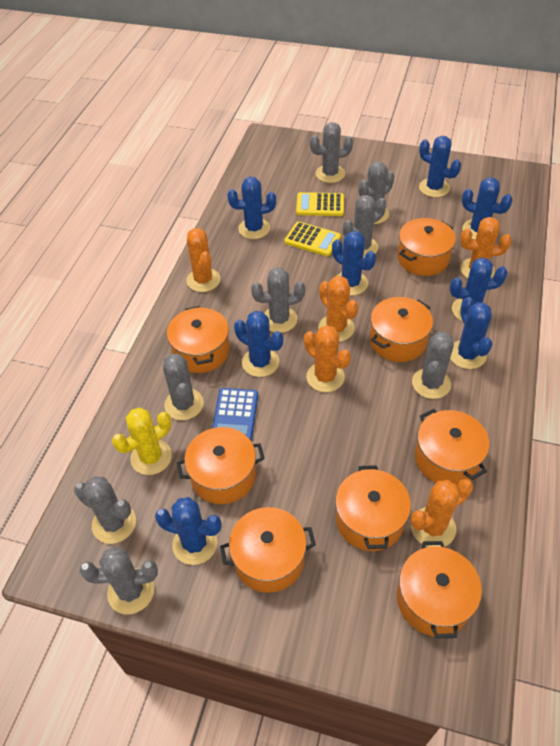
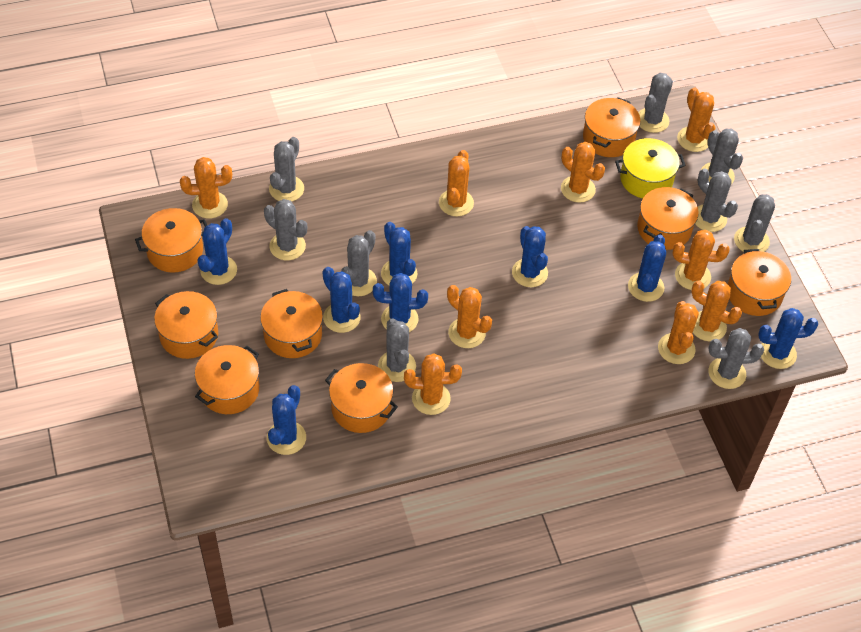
blue calculator: 1 -> 0
grey cactus: 8 -> 9
orange cactus: 5 -> 9
yellow cactus: 1 -> 0
yellow calculator: 2 -> 0
yellow pot: 0 -> 1

